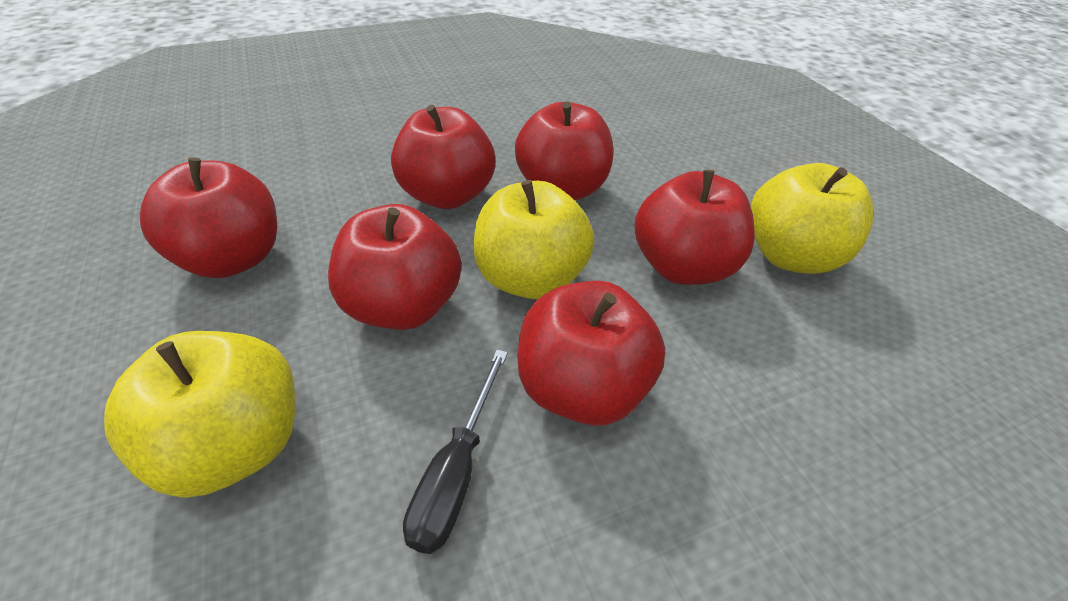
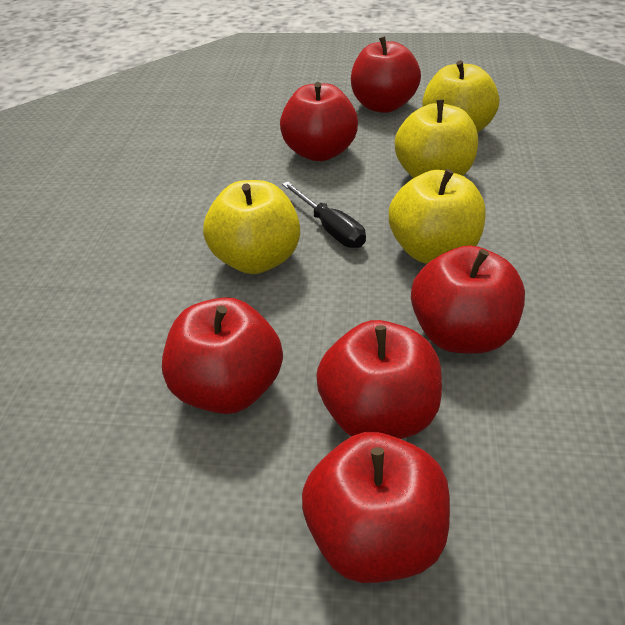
yellow apple: 3 -> 4

